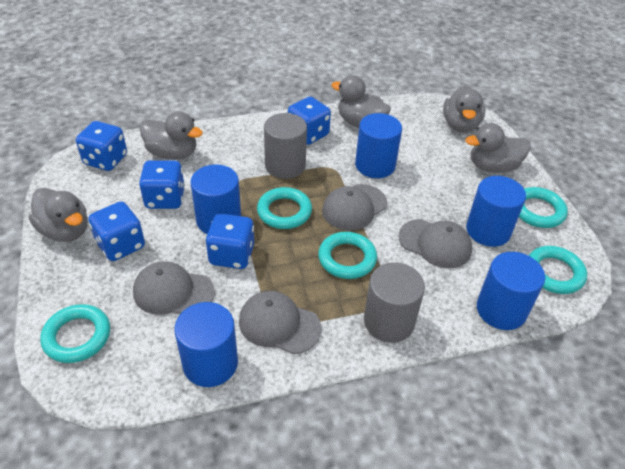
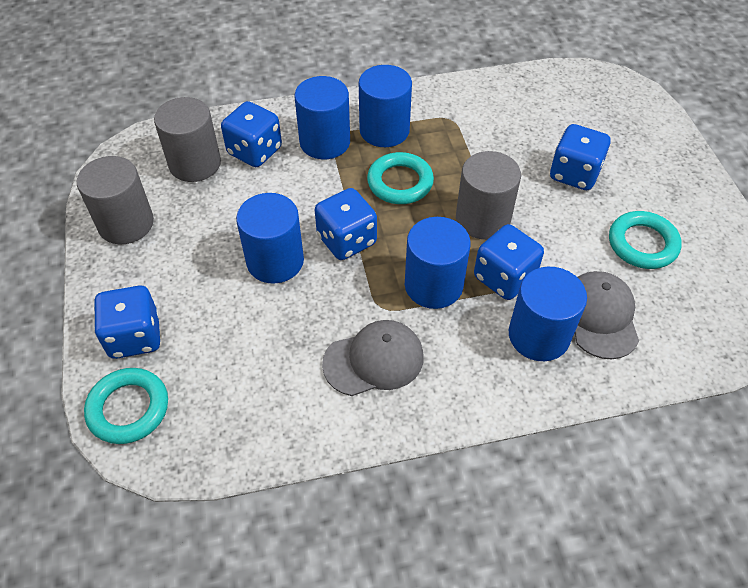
grey cap: 4 -> 2
grey cylinder: 2 -> 3
grey duck: 5 -> 0
turquoise ring: 5 -> 3

